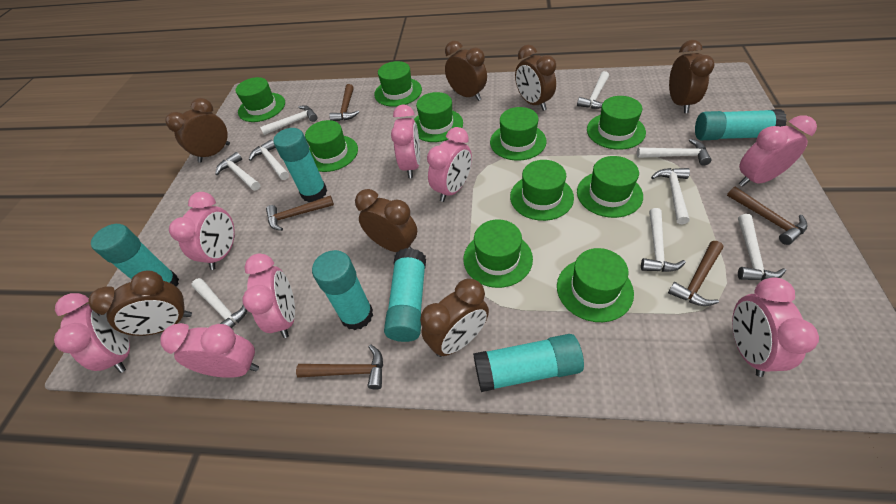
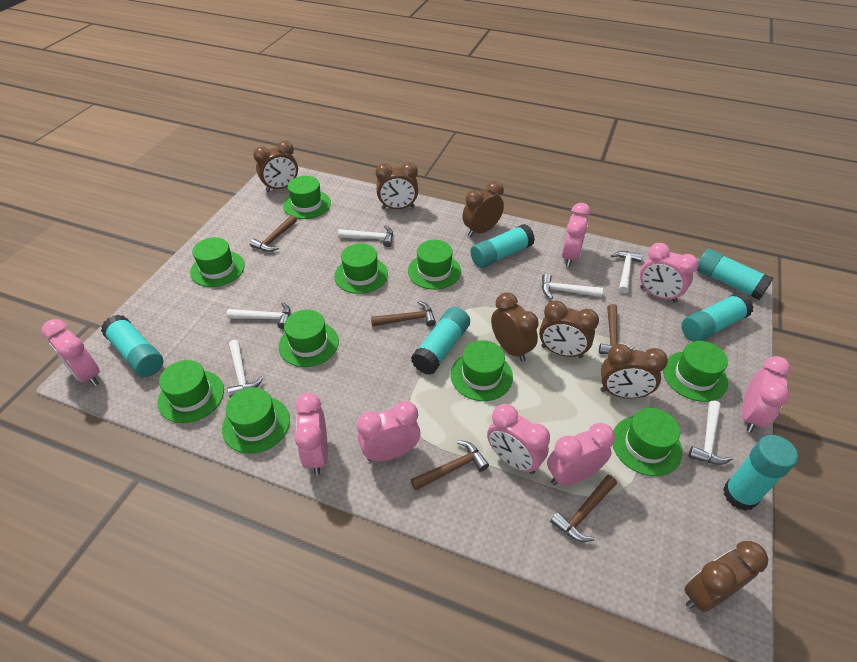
white hammer: 9 -> 6

